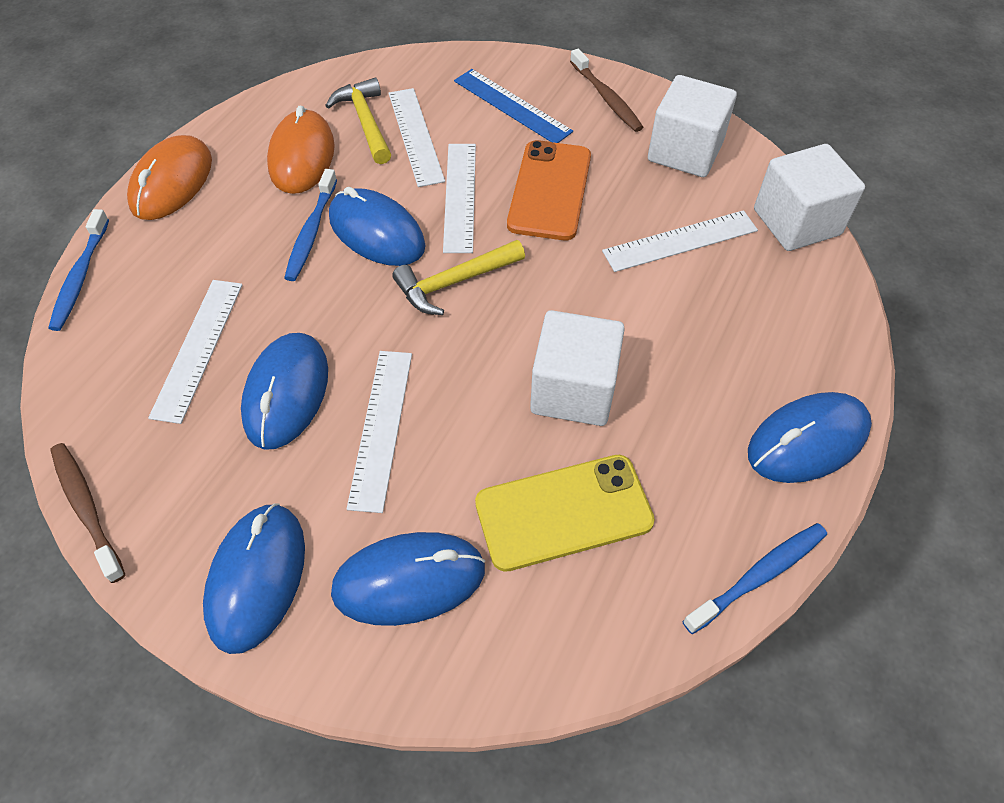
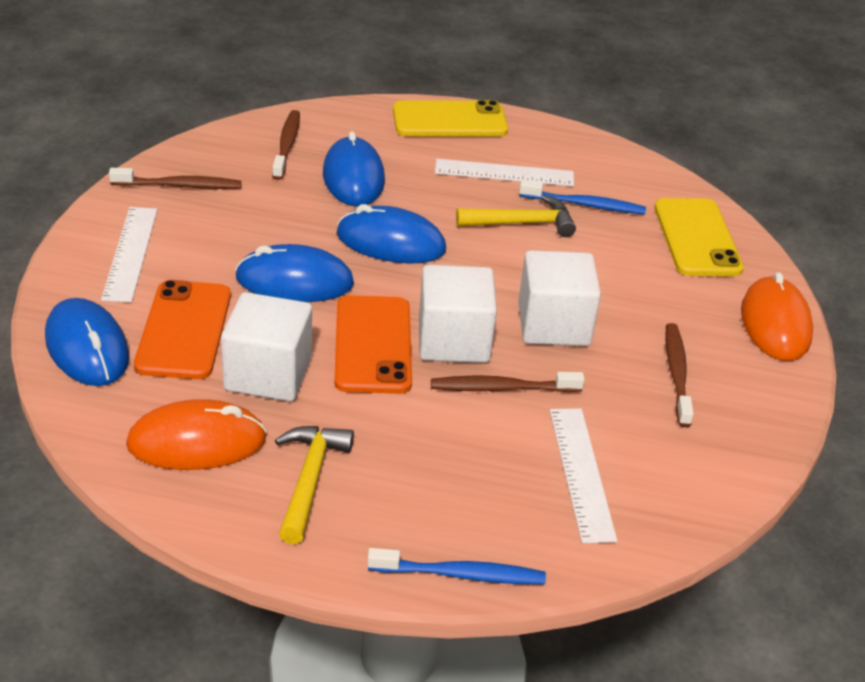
blue mouse: 5 -> 4
blue ruler: 1 -> 0
blue toothbrush: 3 -> 2
brown toothbrush: 2 -> 4
orange phone: 1 -> 2
white ruler: 5 -> 3
yellow phone: 1 -> 2

